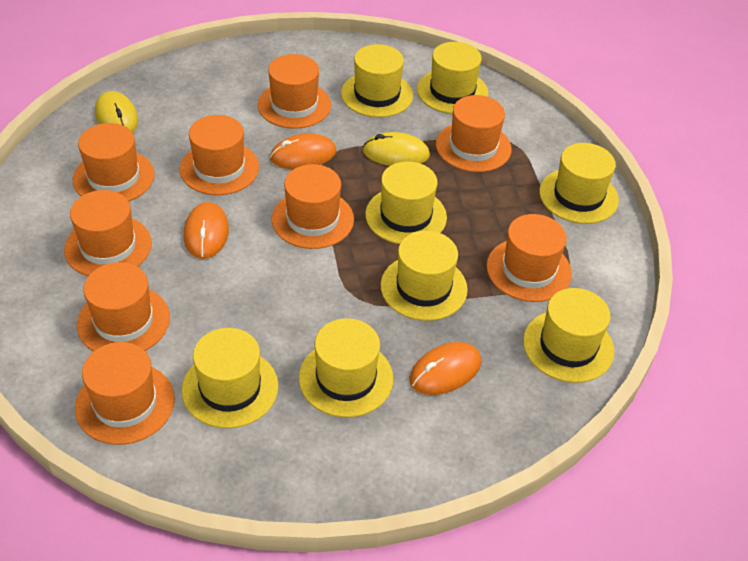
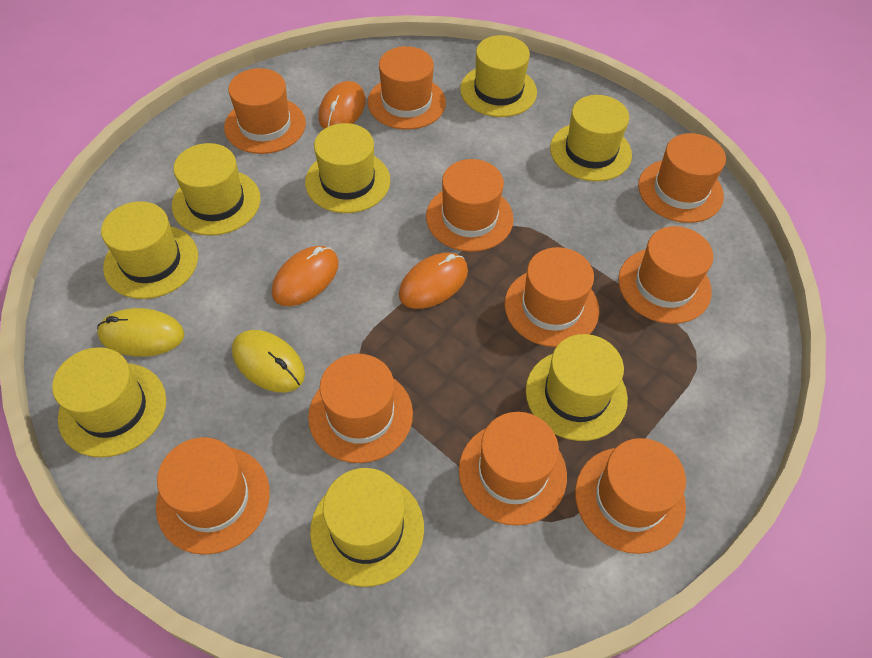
orange hat: 9 -> 10

